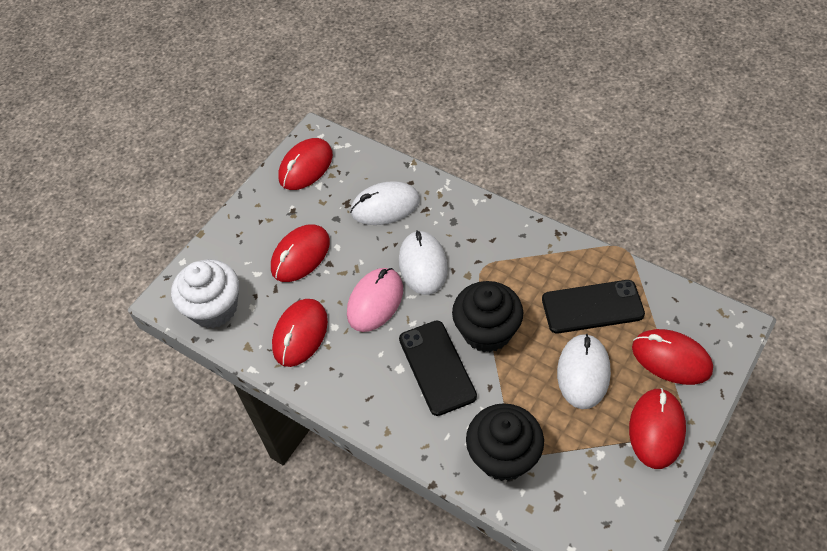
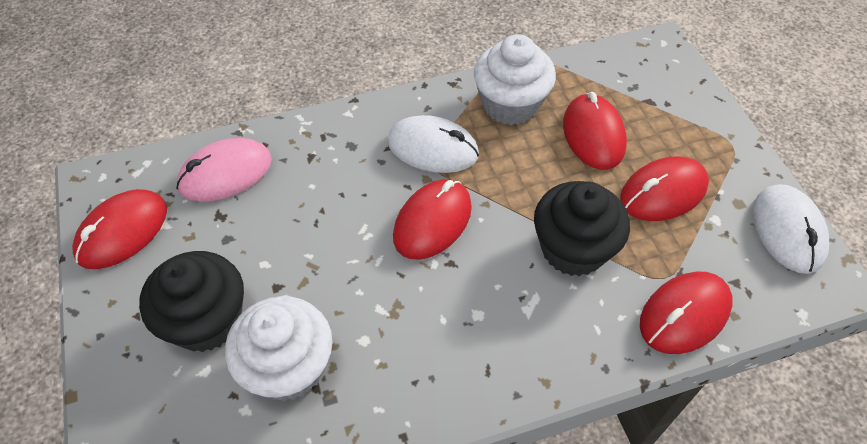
black phone: 2 -> 0
white cupcake: 1 -> 2
white mouse: 3 -> 2

